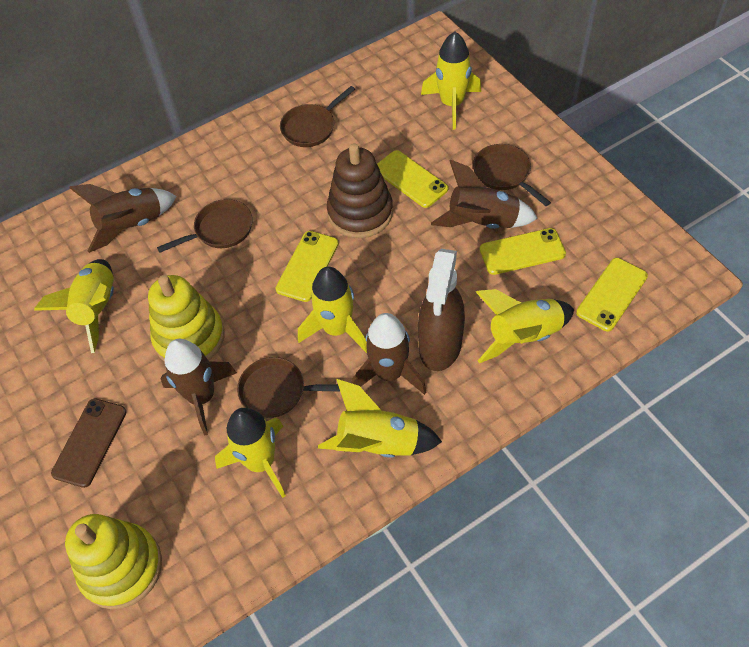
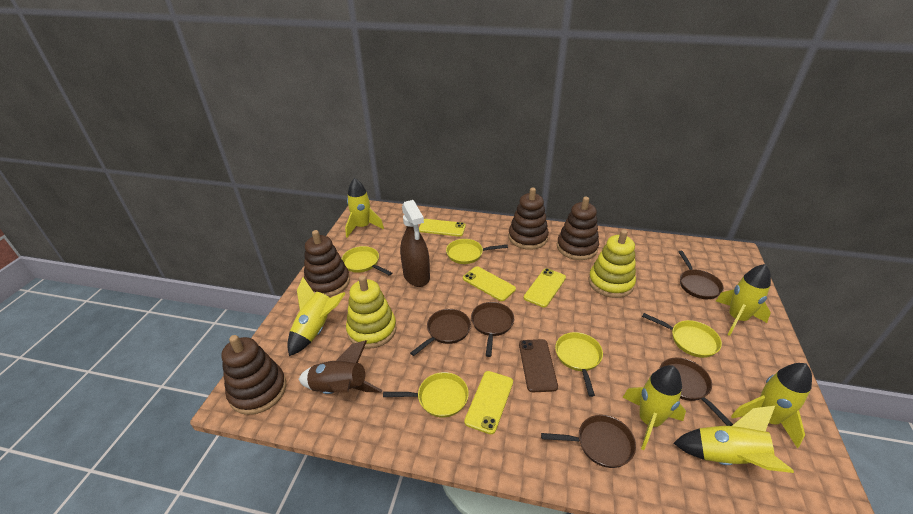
brown pan: 4 -> 5
brown rocket: 4 -> 1
brown stacking toy: 1 -> 4
yellow pan: 0 -> 5

